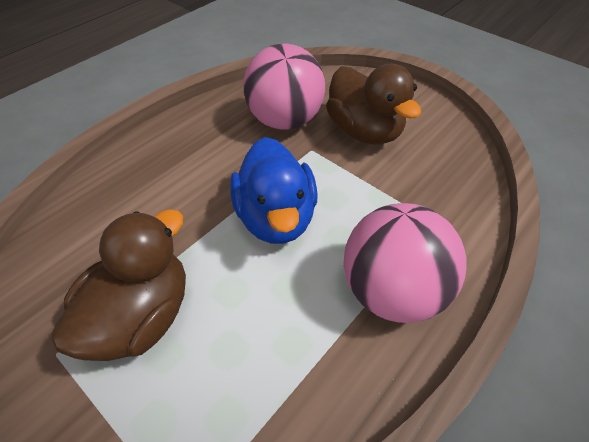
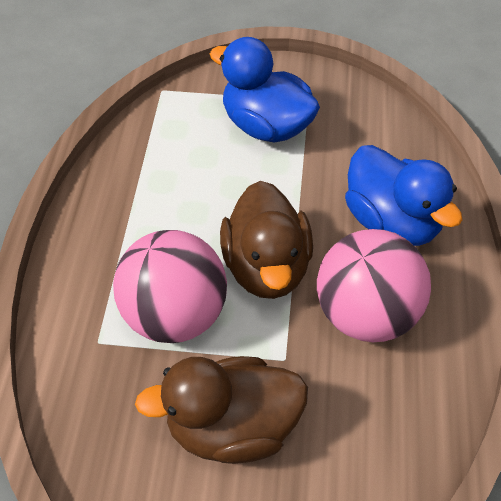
blue duck: 1 -> 2

